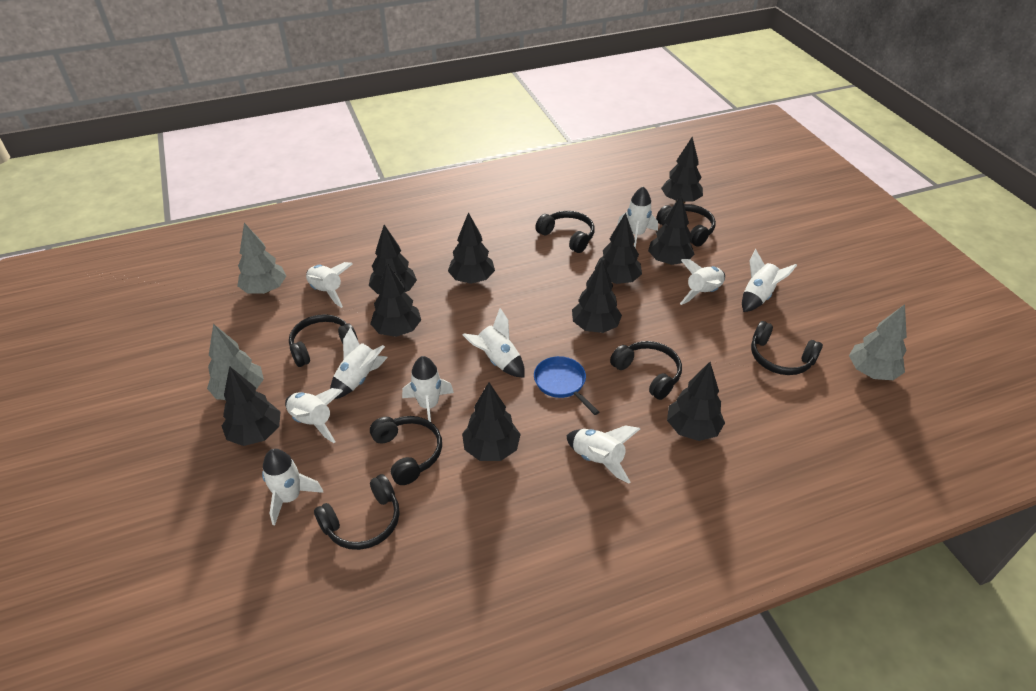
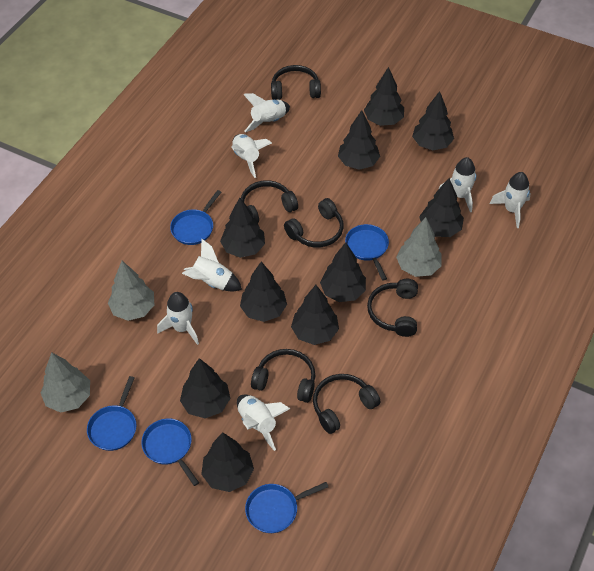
black headphones: 7 -> 6
blue pan: 1 -> 5
white rocket: 10 -> 7

